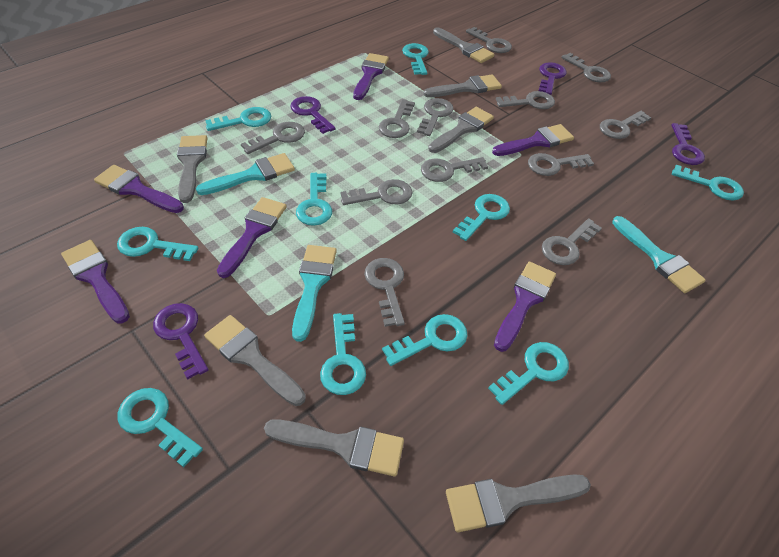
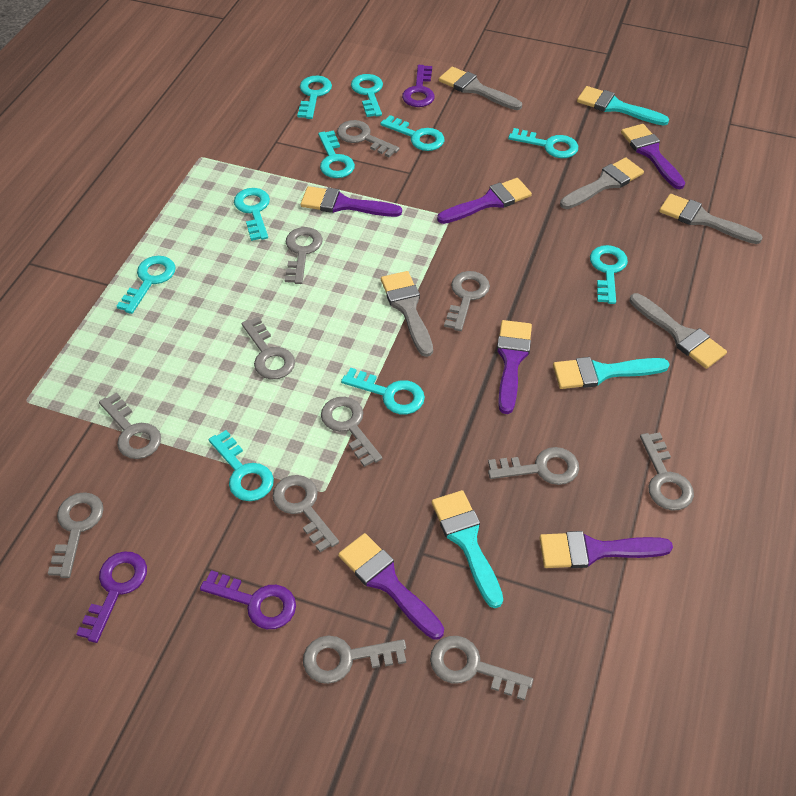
grey brush: 7 -> 5
purple key: 4 -> 3

